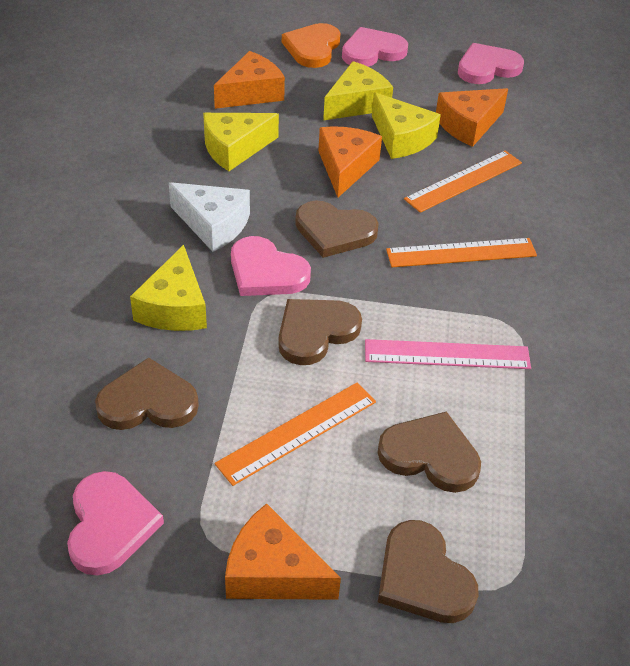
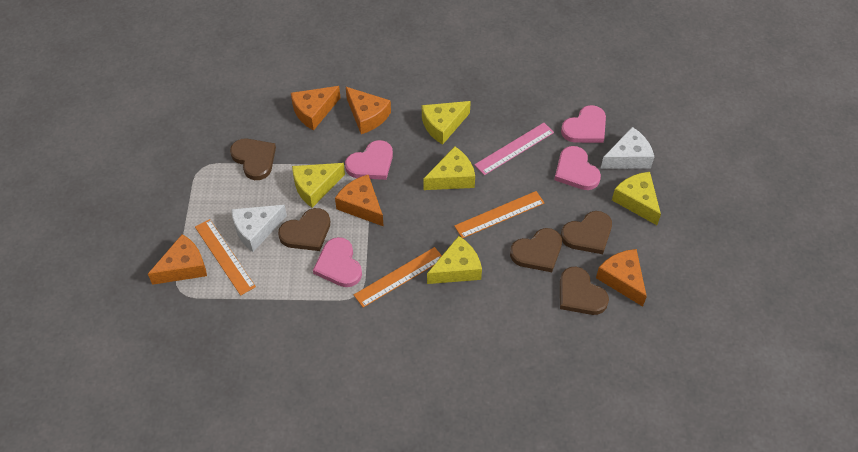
orange cheese: 4 -> 5
orange heart: 1 -> 0
white cheese: 1 -> 2
yellow cheese: 4 -> 5

